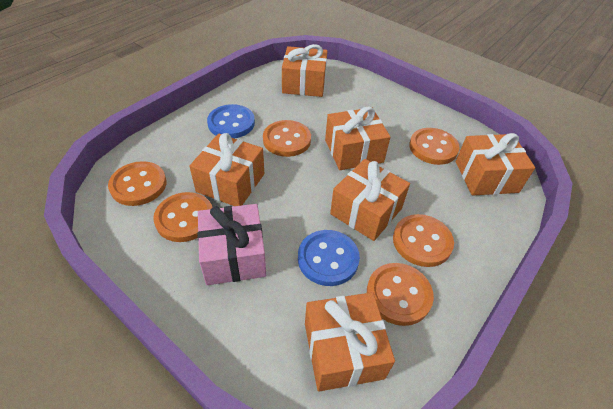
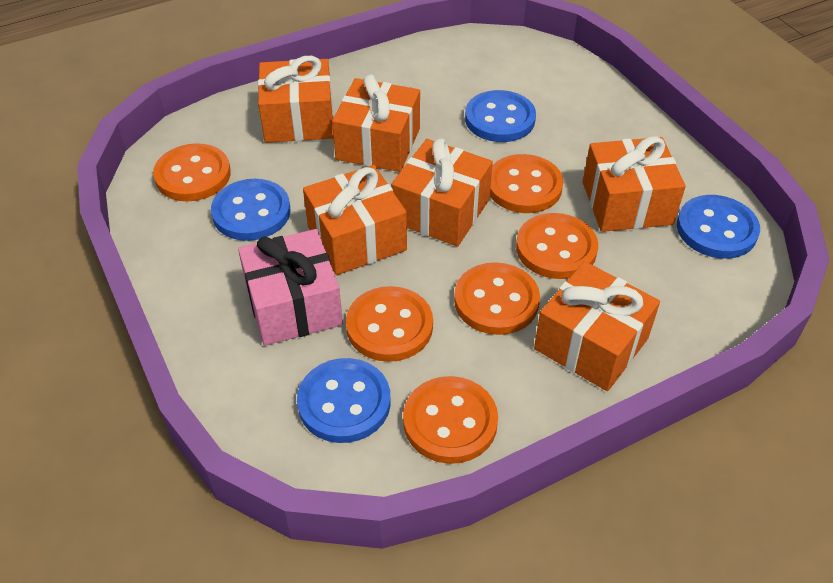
blue button: 2 -> 4

